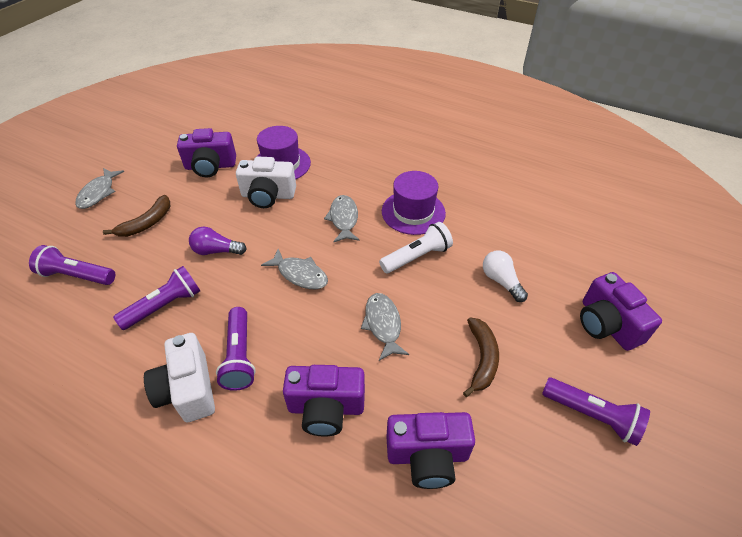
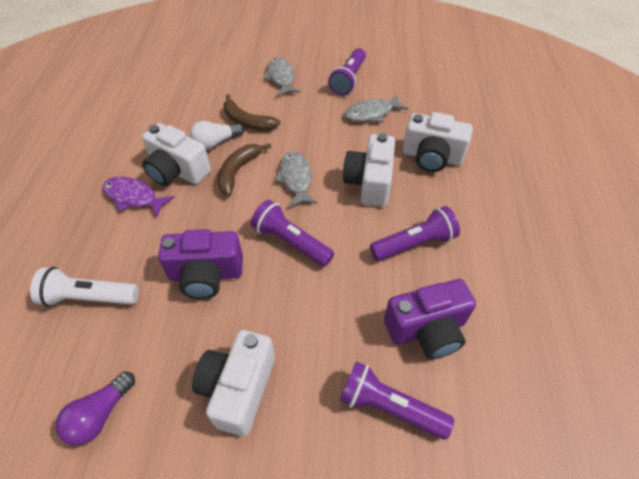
grey fish: 4 -> 3
purple camera: 4 -> 2
purple fish: 0 -> 1
purple hat: 2 -> 0
white camera: 2 -> 4

